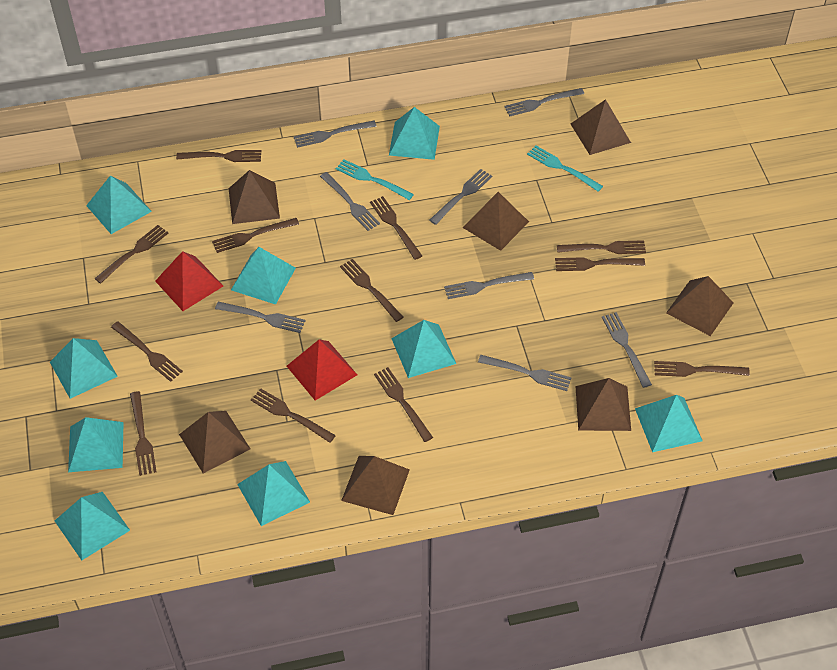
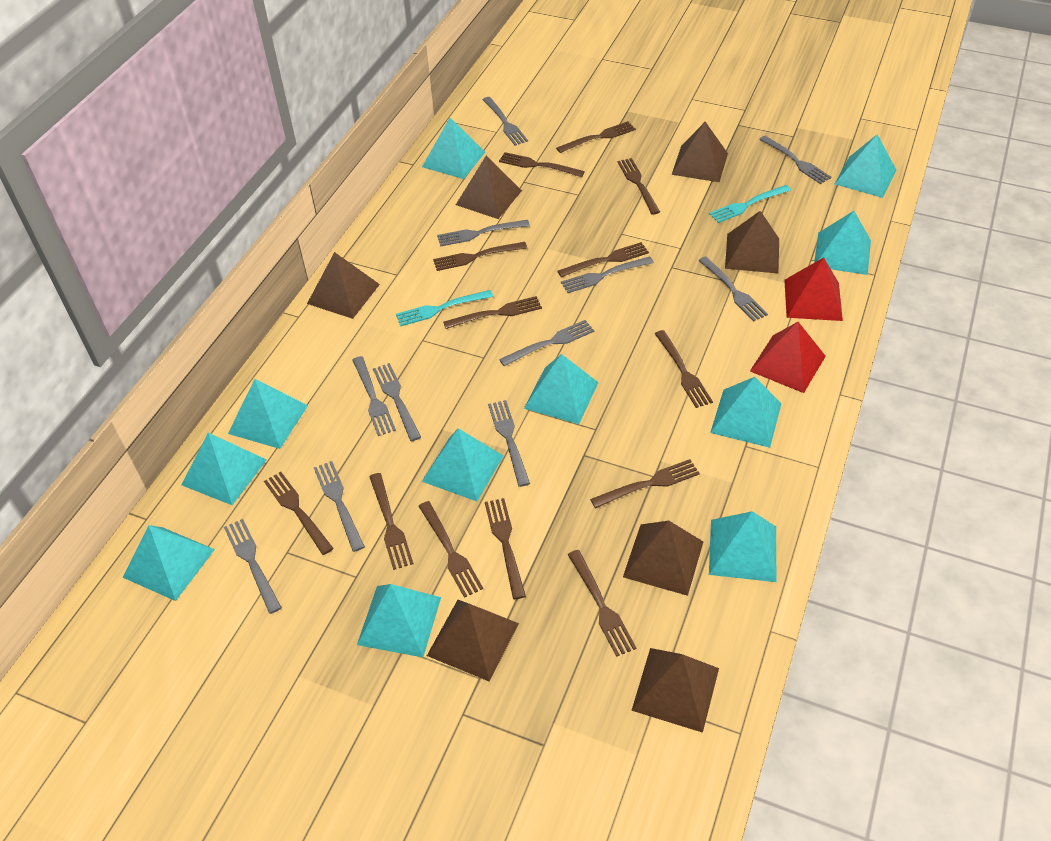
brown fork: 12 -> 13
grey fork: 8 -> 11
turquoise pyramid: 9 -> 11

